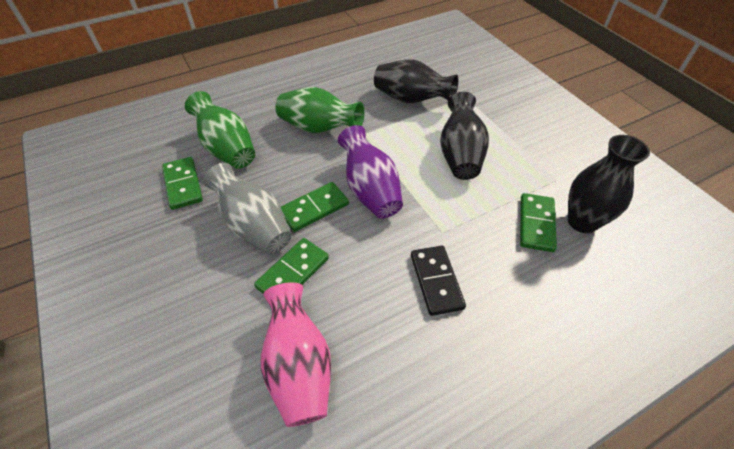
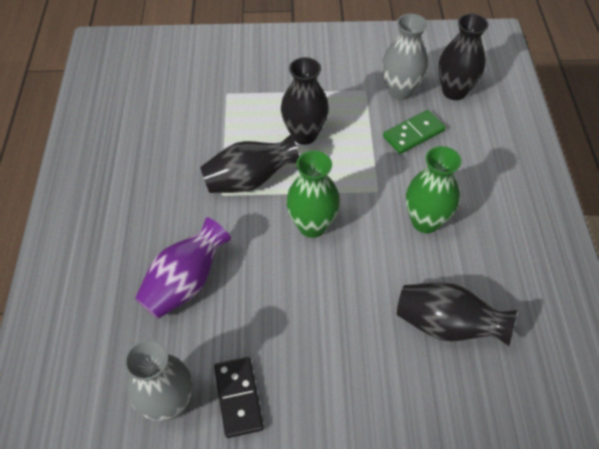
black vase: 3 -> 4
green domino: 4 -> 1
grey vase: 1 -> 2
pink vase: 1 -> 0

